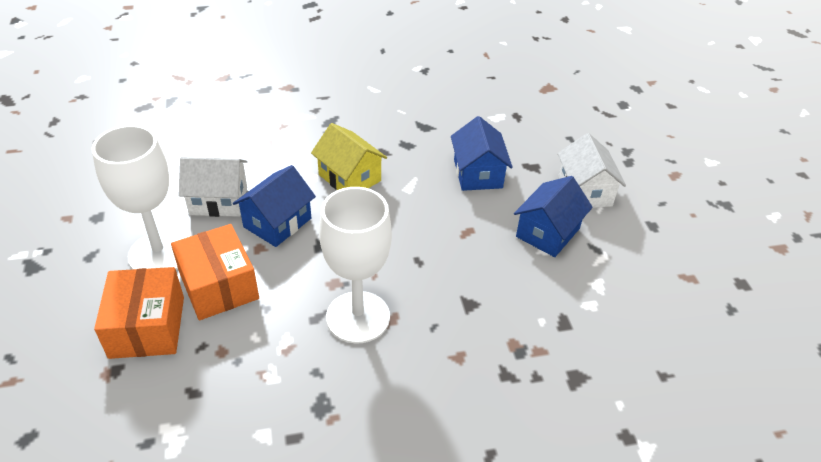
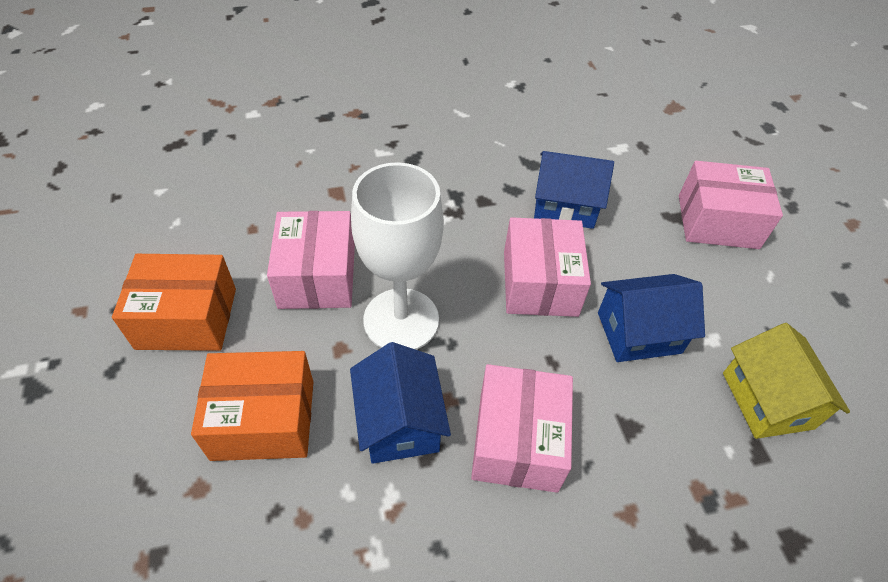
pink box: 0 -> 4
white goblet: 2 -> 1
white house: 2 -> 0

